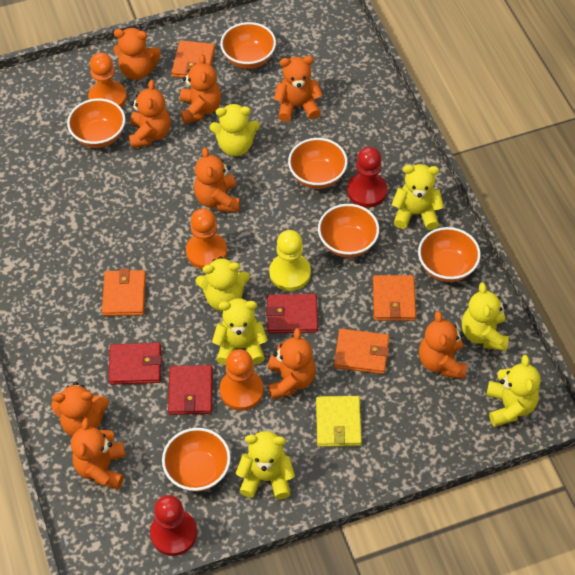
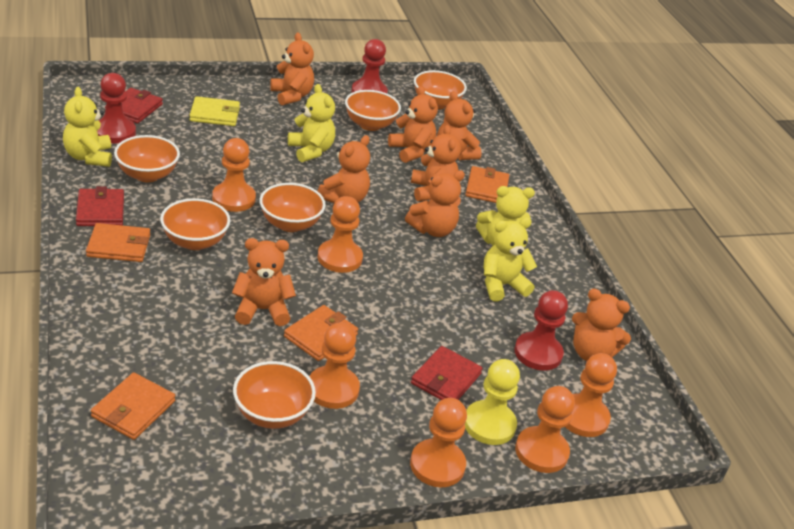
orange pawn: 3 -> 6
orange teddy bear: 9 -> 8
red pawn: 2 -> 3
yellow teddy bear: 7 -> 4

